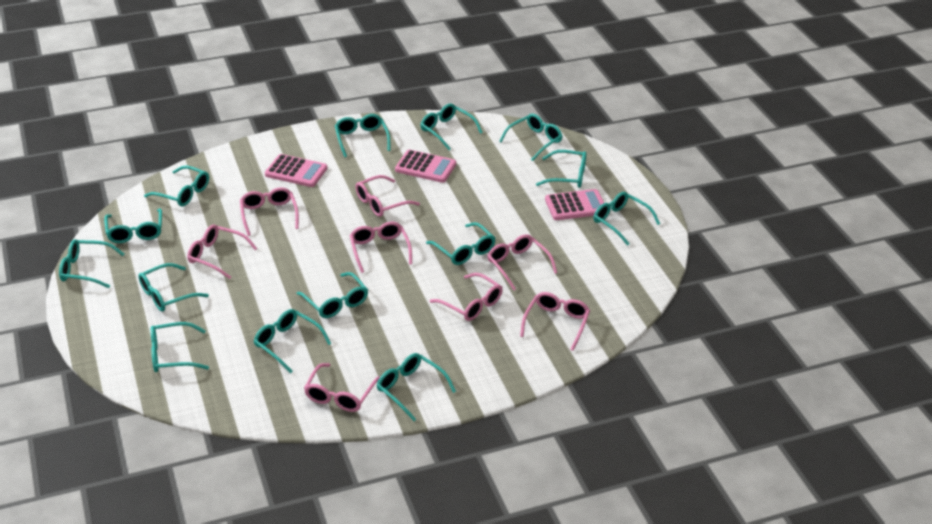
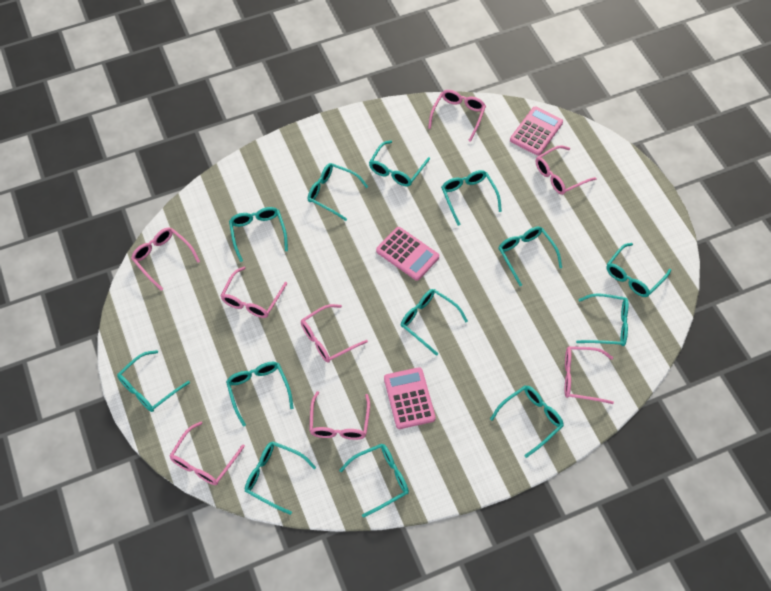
turquoise glasses: 14 -> 13

